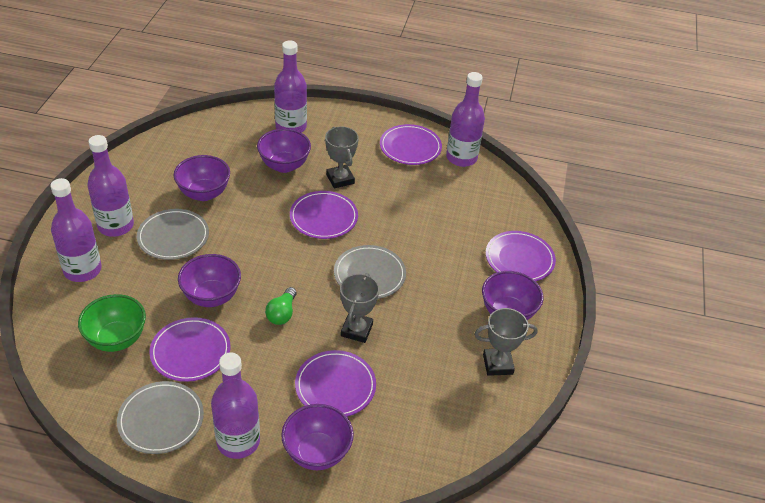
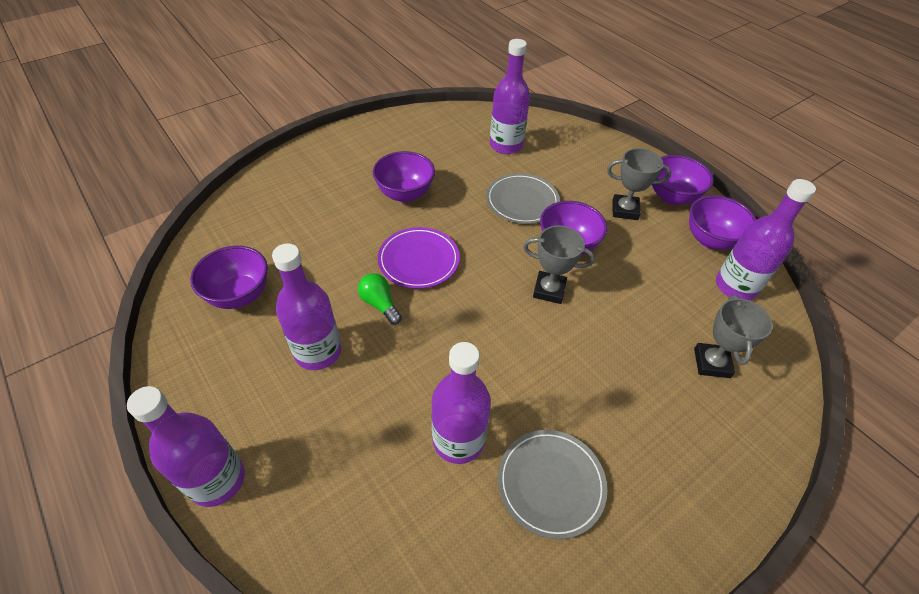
green bowl: 1 -> 0
grey plate: 3 -> 2
purple plate: 5 -> 1

